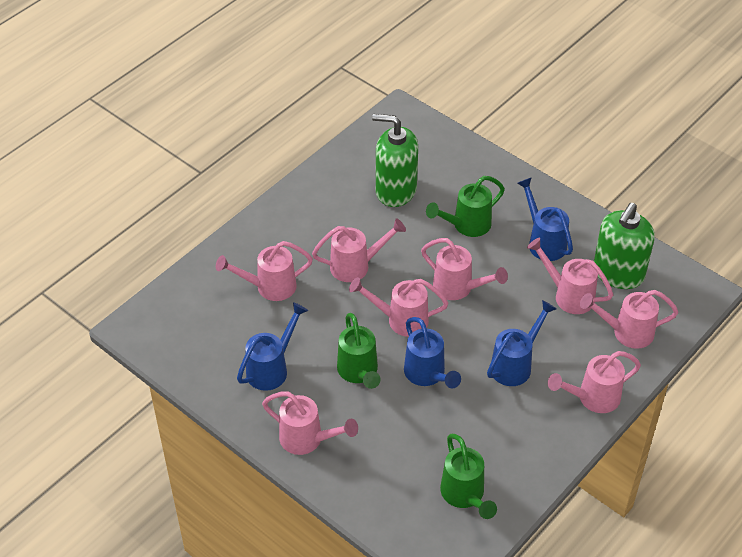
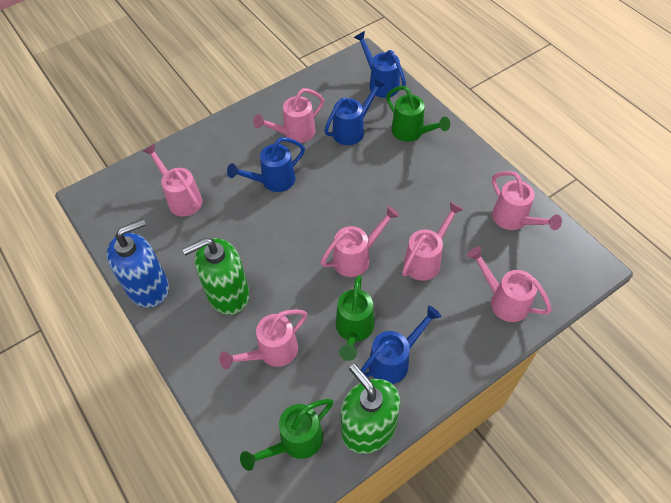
blue soap dispenser: 0 -> 1
pink watering can: 8 -> 7

